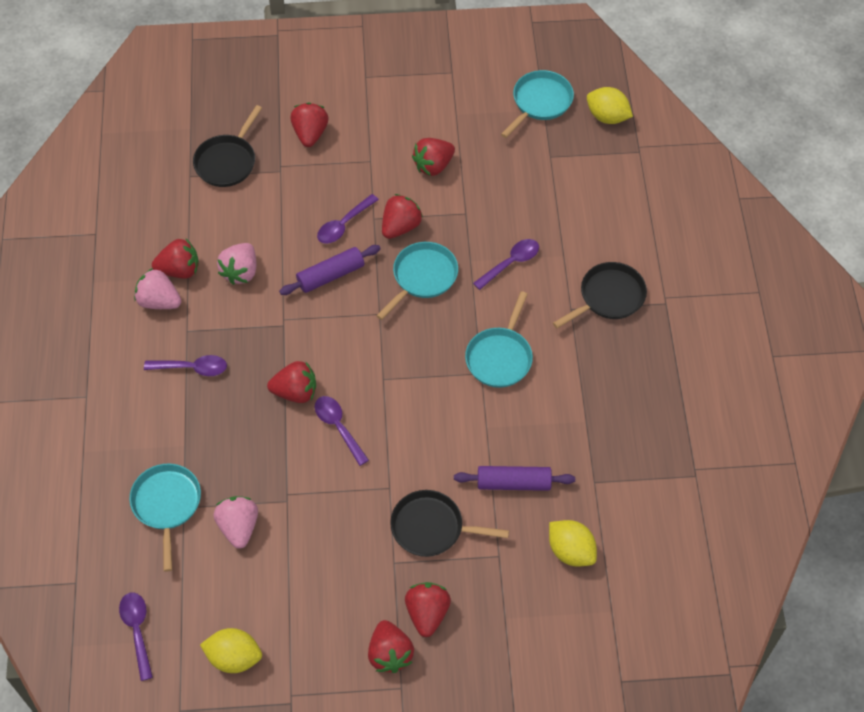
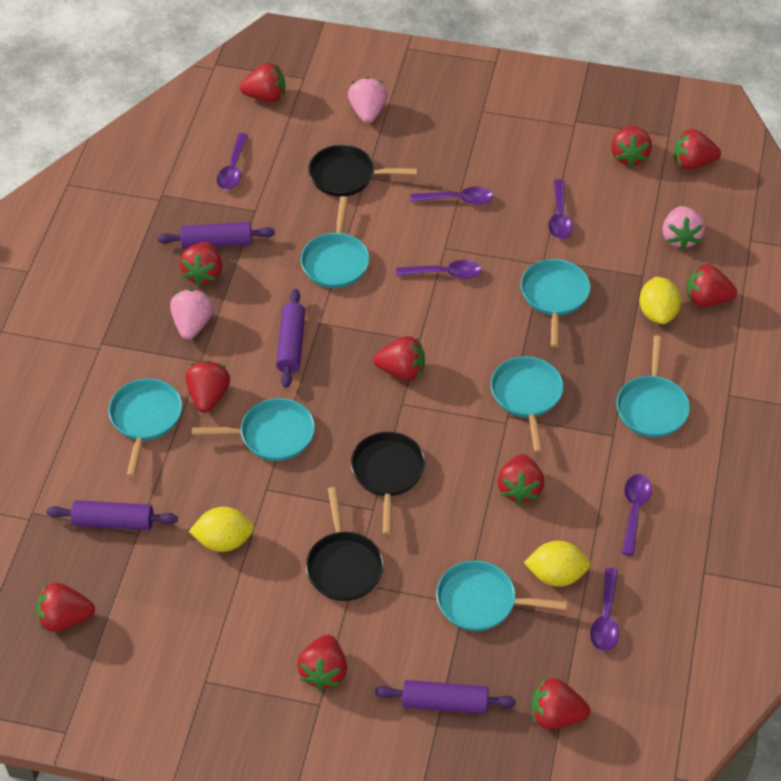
purple rolling pin: 2 -> 4
purple spoon: 5 -> 6
red strawberry: 7 -> 11
turquoise pan: 4 -> 7

